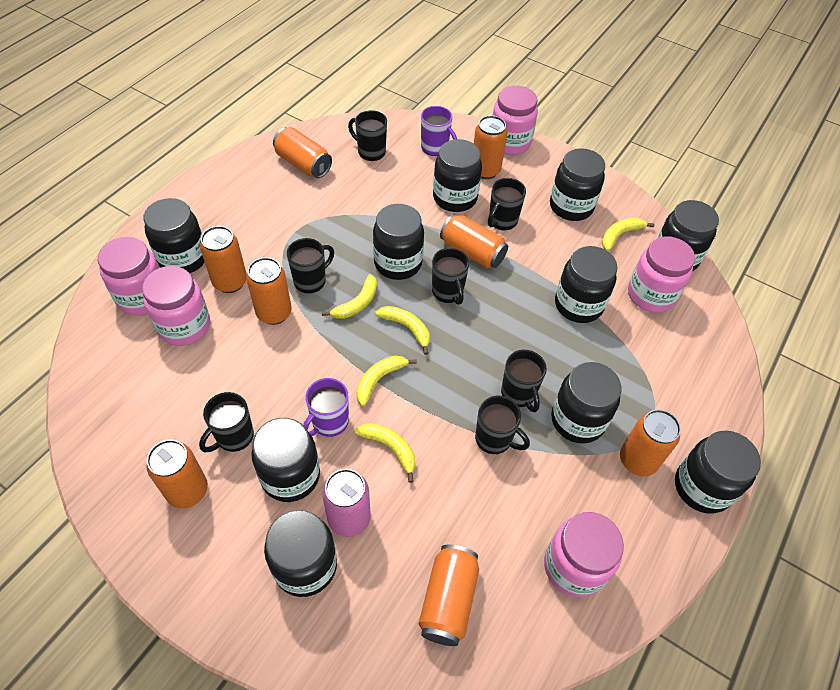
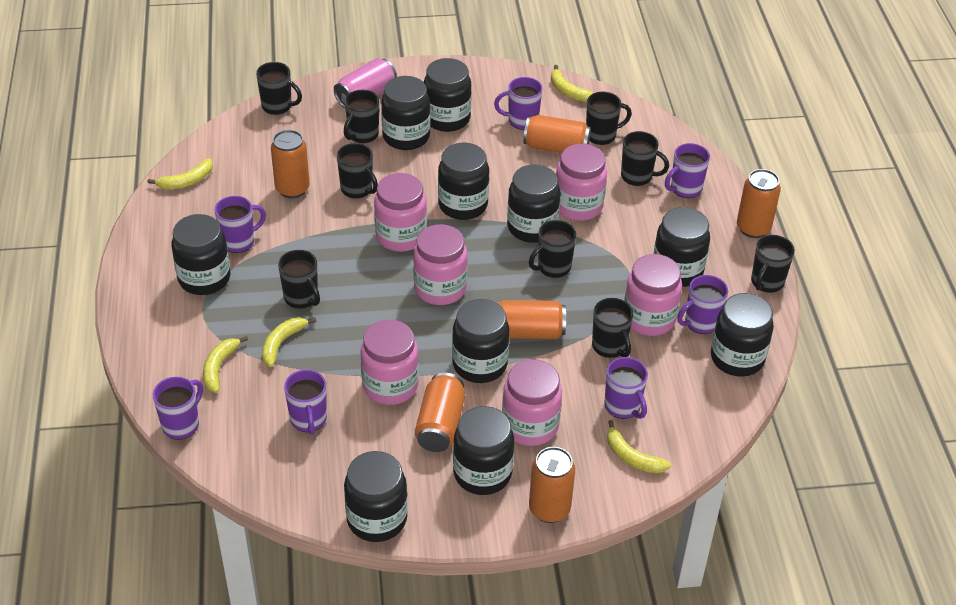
black mug: 7 -> 9
orange can: 8 -> 6
pink jar: 5 -> 6
purple mug: 2 -> 7

